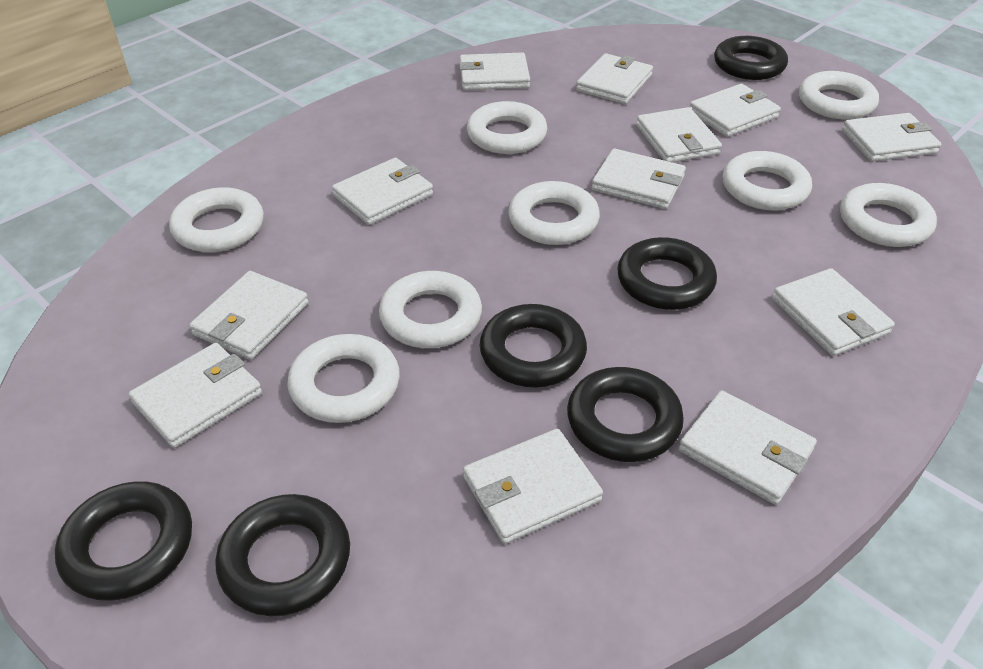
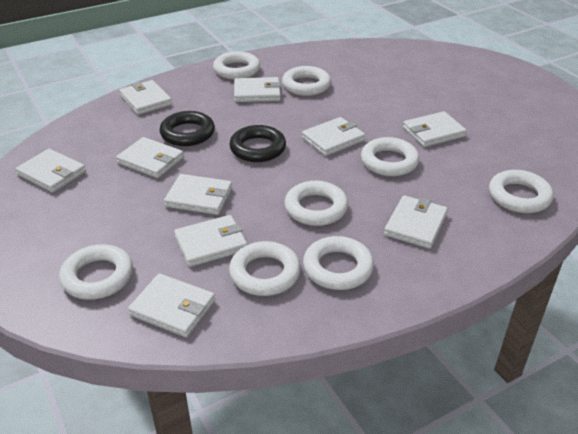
black ring: 6 -> 2
white wallet: 12 -> 10

